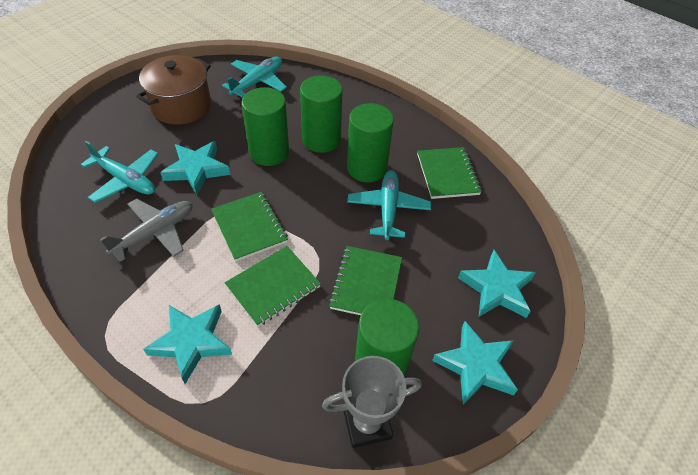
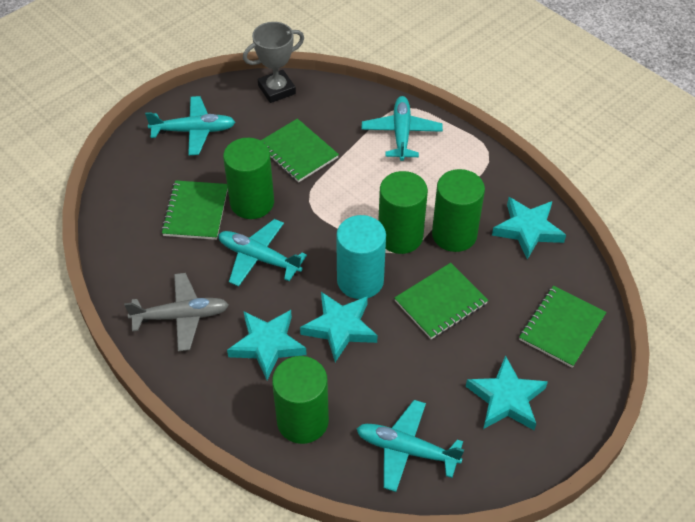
brown pot: 1 -> 0
turquoise cylinder: 0 -> 1
turquoise plane: 3 -> 4

